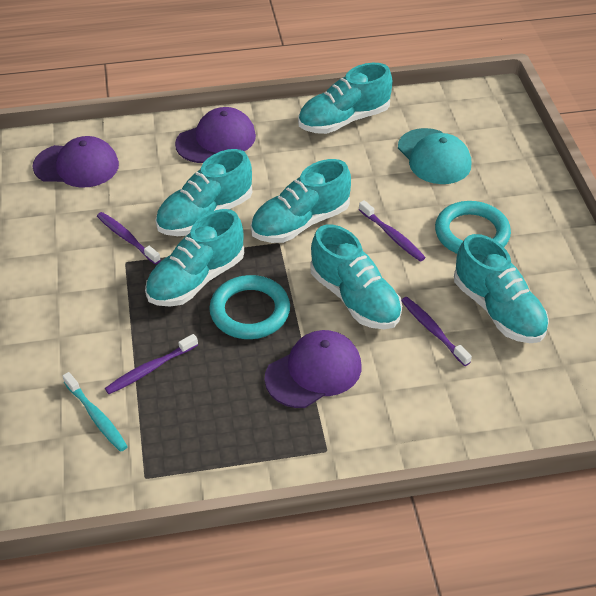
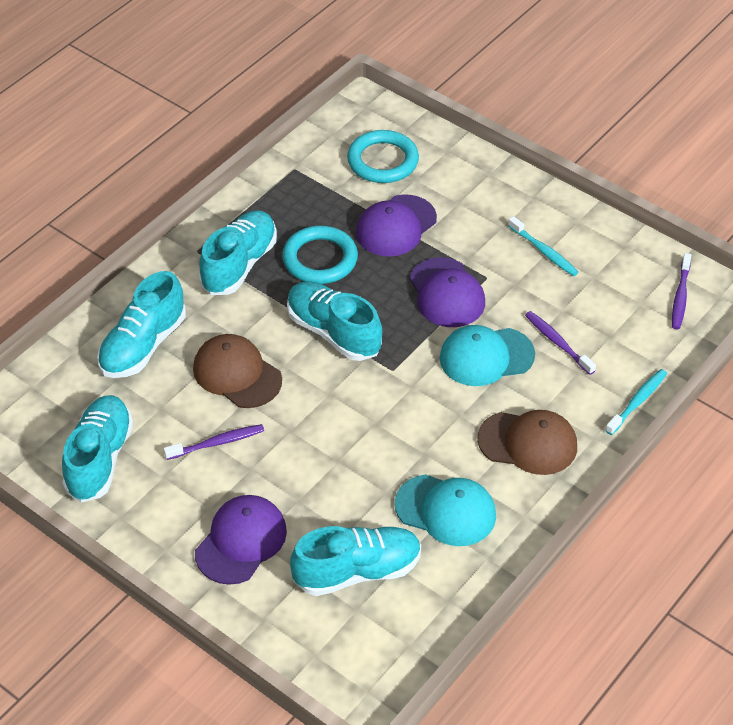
brown cap: 0 -> 2
purple toothbrush: 4 -> 3
turquoise cap: 1 -> 2
turquoise shoe: 6 -> 5
turquoise toothbrush: 1 -> 2

